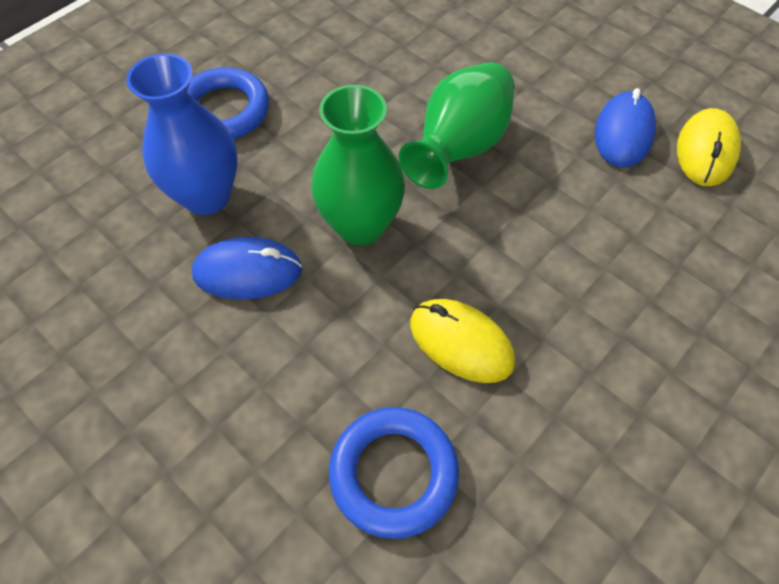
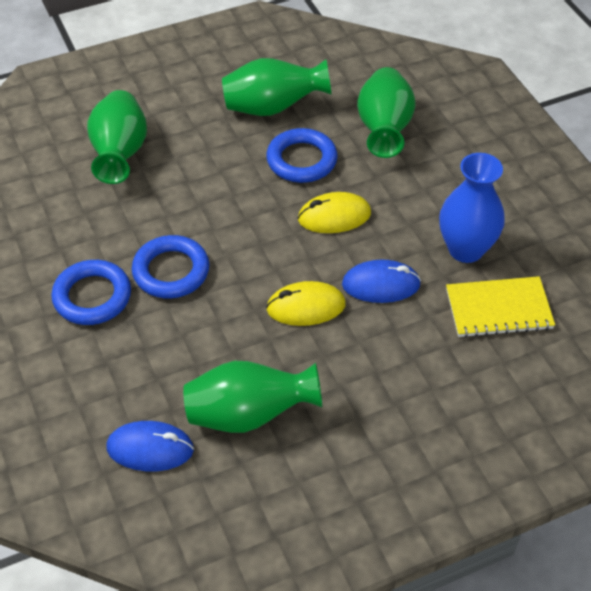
blue ring: 2 -> 3
green vase: 2 -> 4
yellow notebook: 0 -> 1

